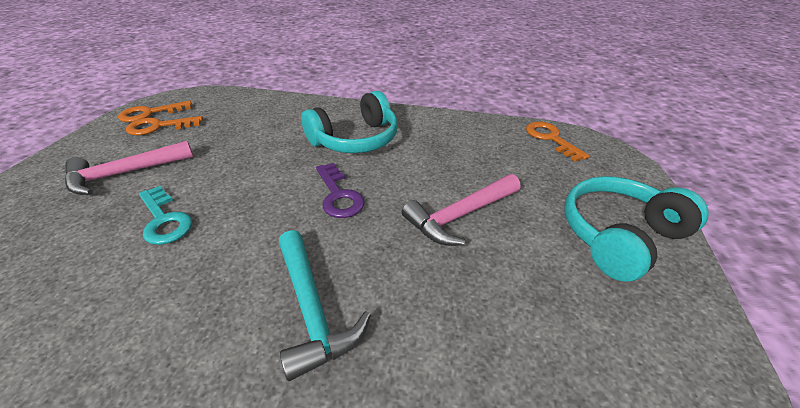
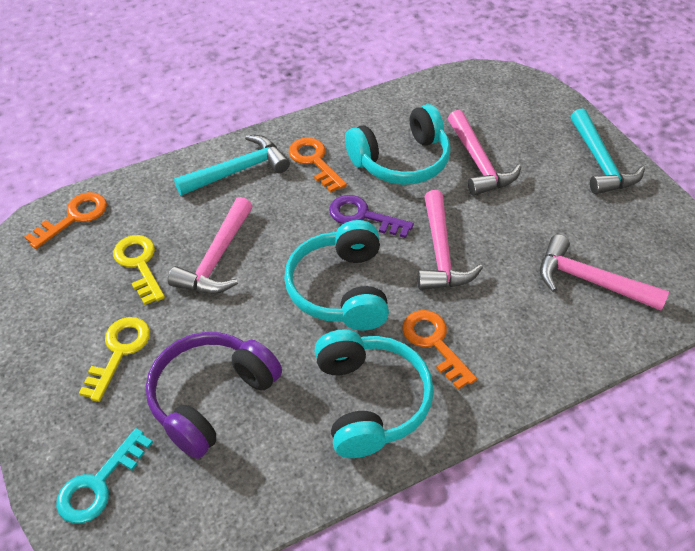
pink hammer: 2 -> 4
purple headphones: 0 -> 1
turquoise hammer: 1 -> 2
turquoise headphones: 2 -> 3
yellow key: 0 -> 2

